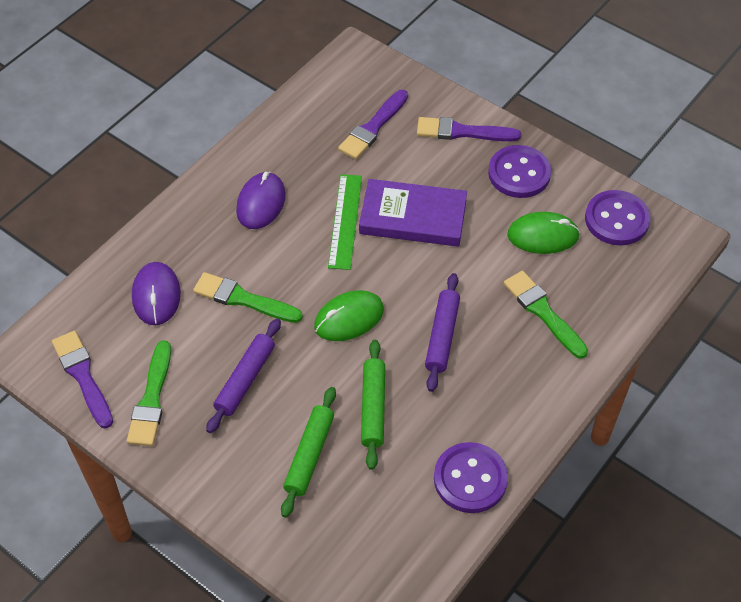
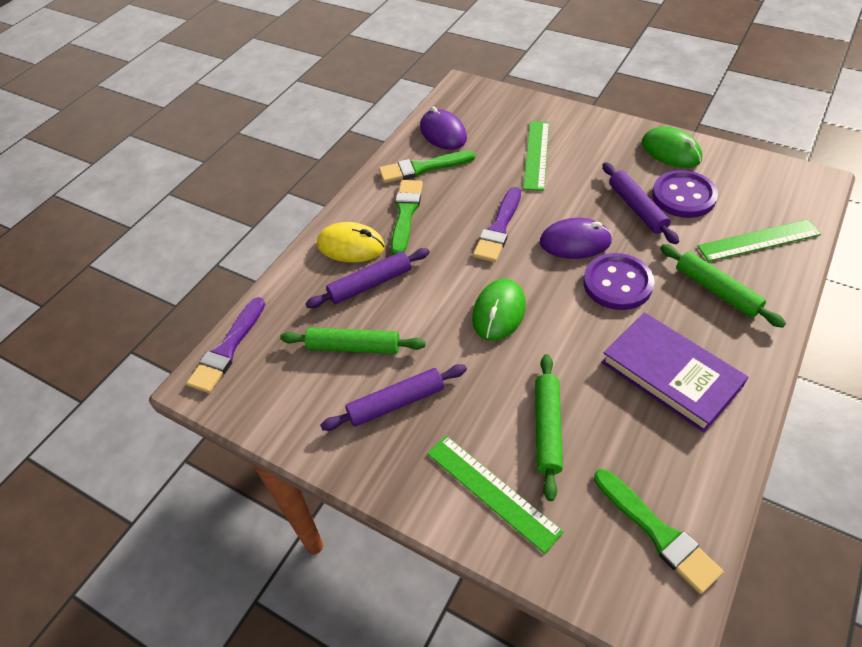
green rolling pin: 2 -> 3
green ruler: 1 -> 3
purple brush: 3 -> 2
purple button: 3 -> 2
purple rolling pin: 2 -> 3
yellow mouse: 0 -> 1

